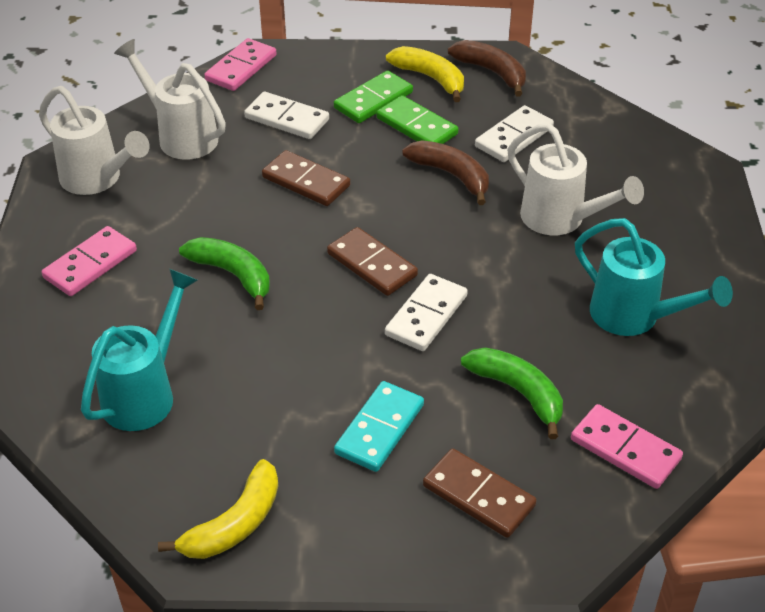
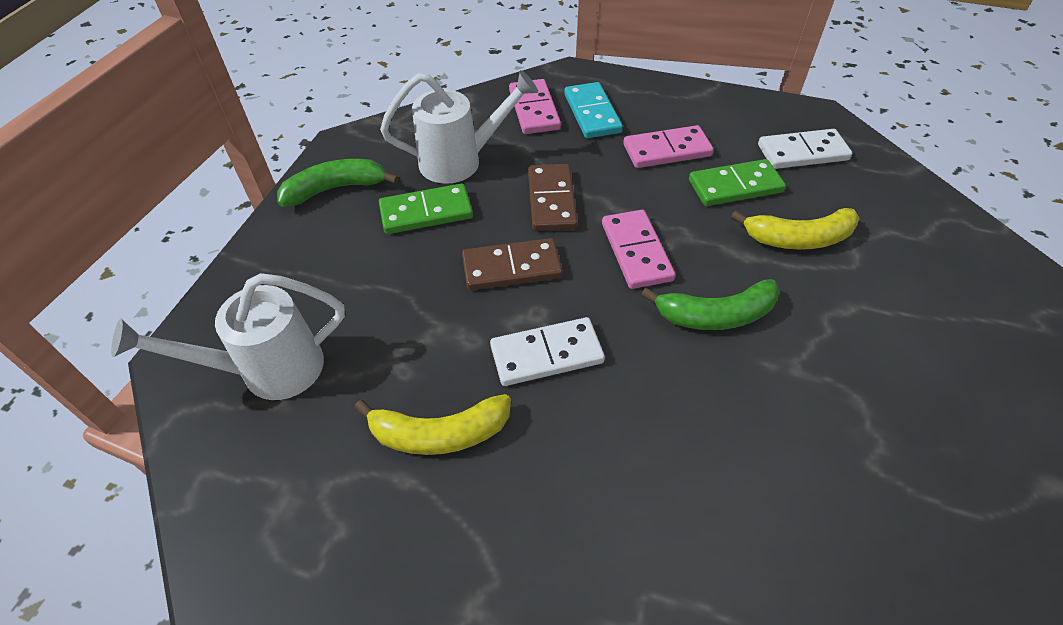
brown banana: 2 -> 0
brown domino: 3 -> 2
turquoise watering can: 2 -> 0
white domino: 3 -> 2
white watering can: 3 -> 2

